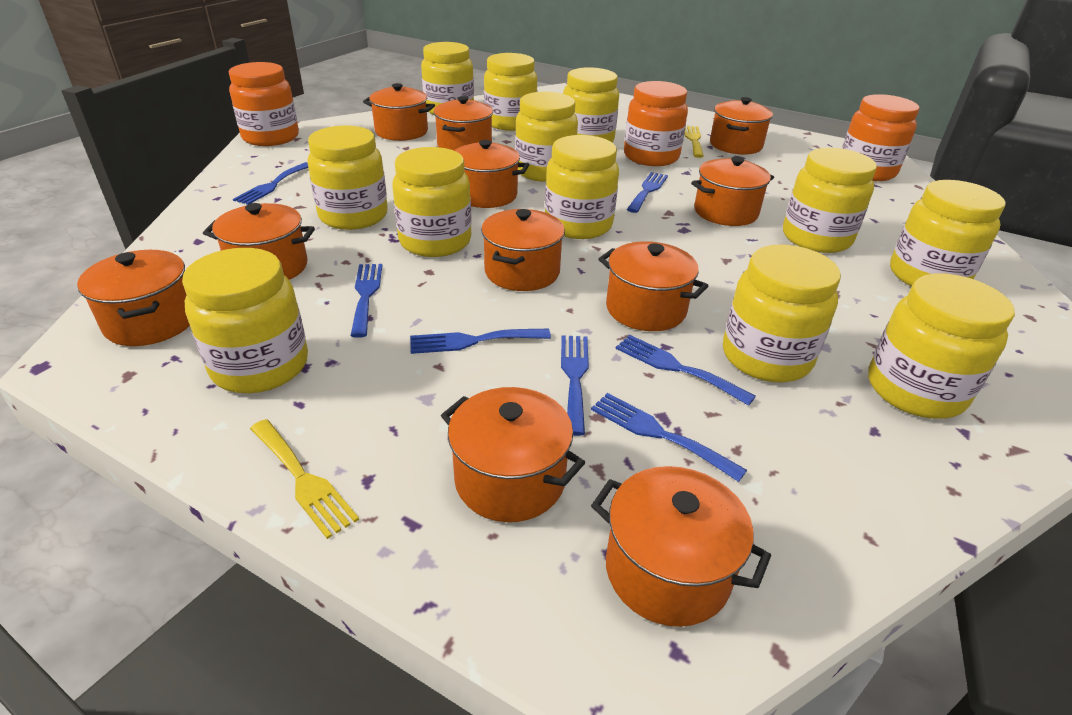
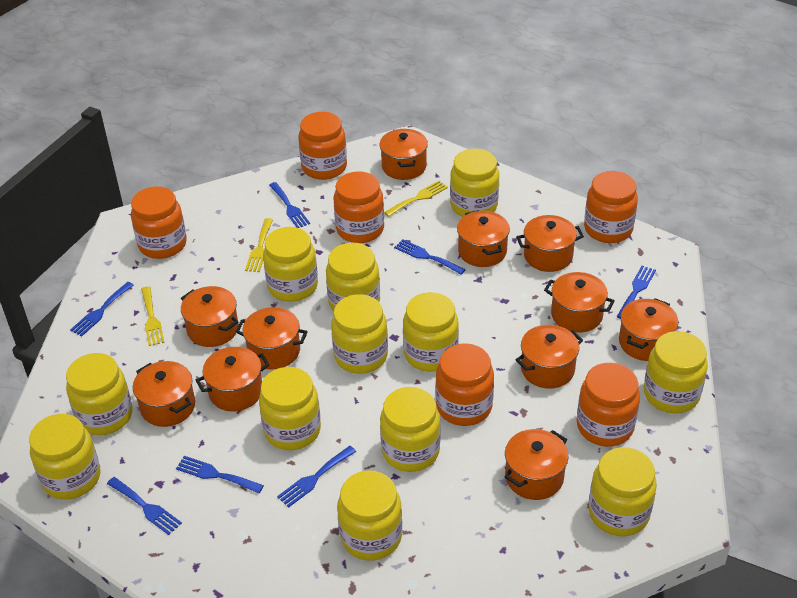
orange jar: 3 -> 6
yellow fork: 2 -> 3

